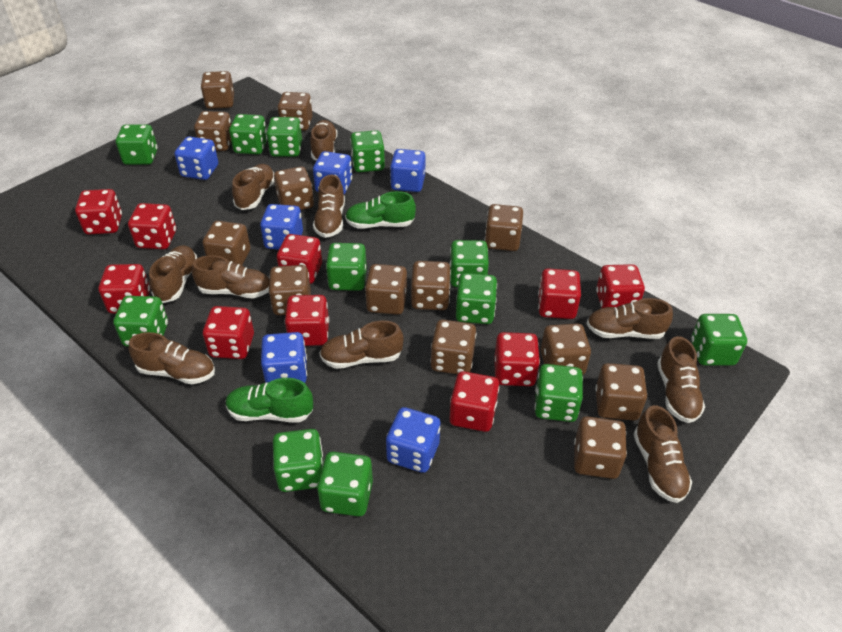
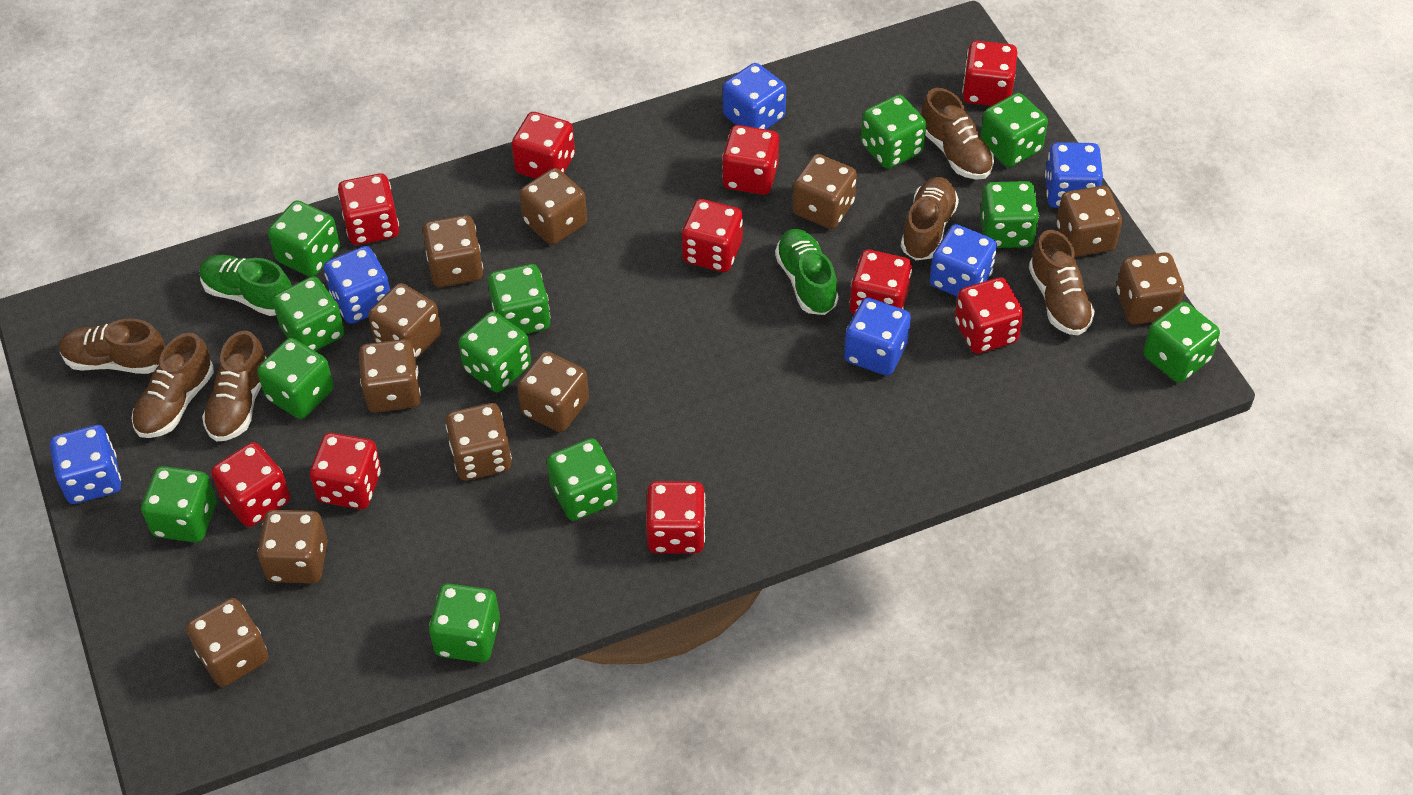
brown dice: 13 -> 11
brown shoe: 10 -> 6

